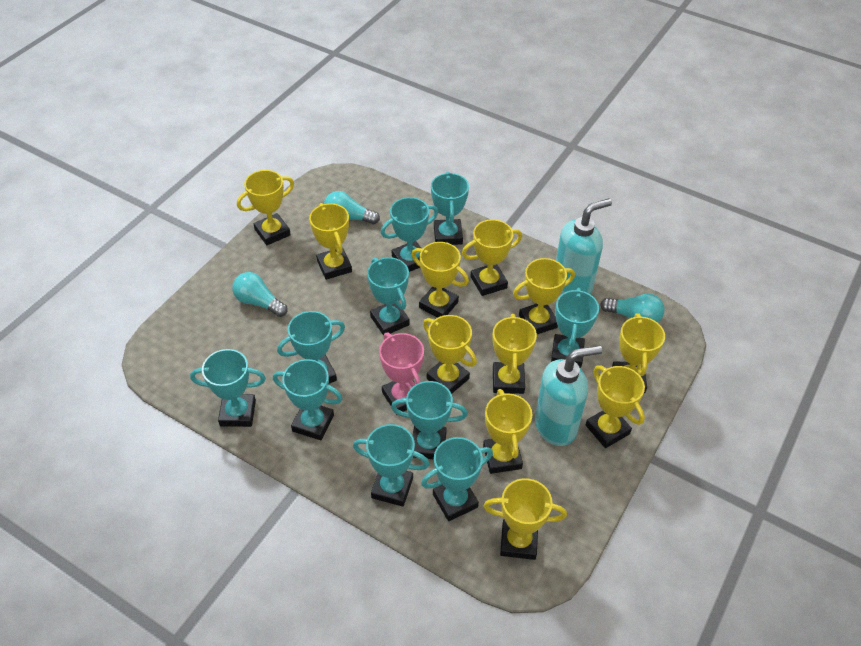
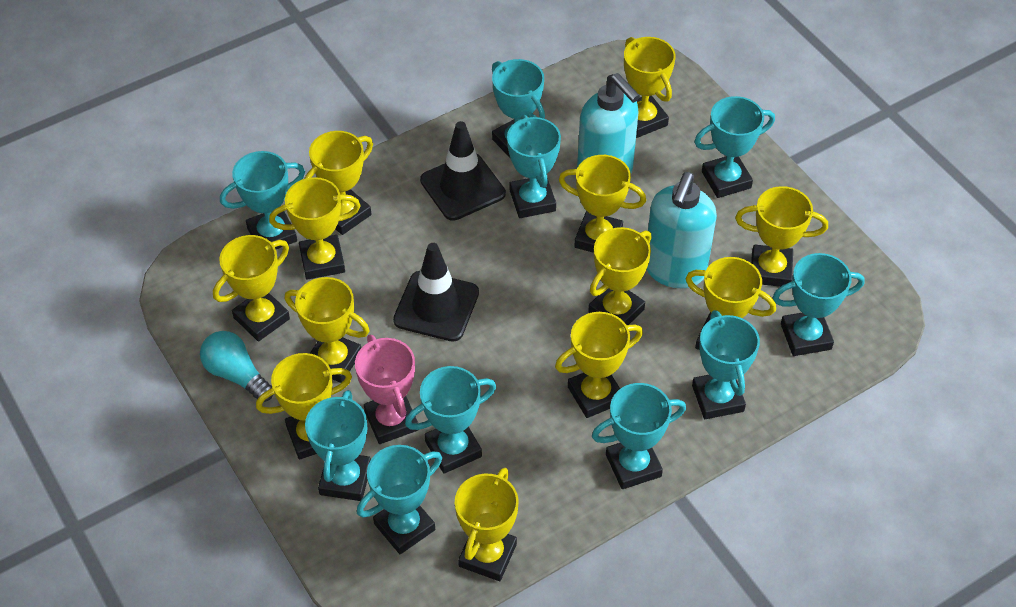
black traffic cone: 0 -> 2
turquoise light bulb: 3 -> 1
yellow trophy: 11 -> 12

